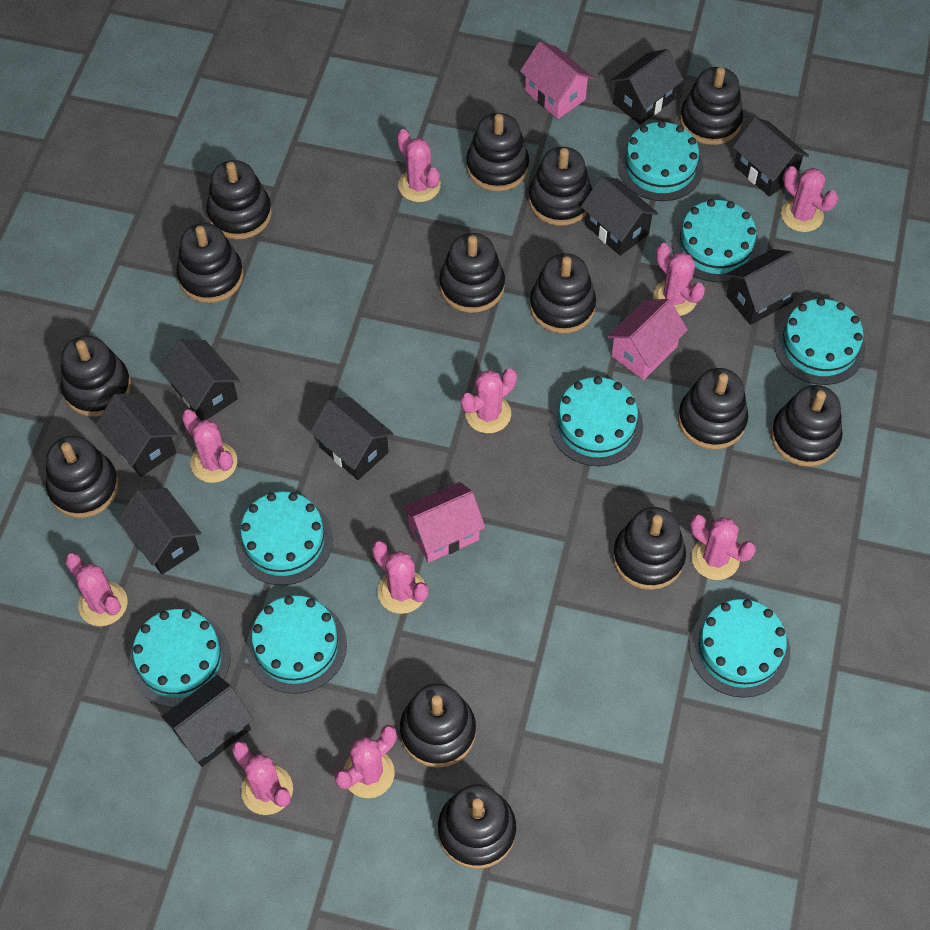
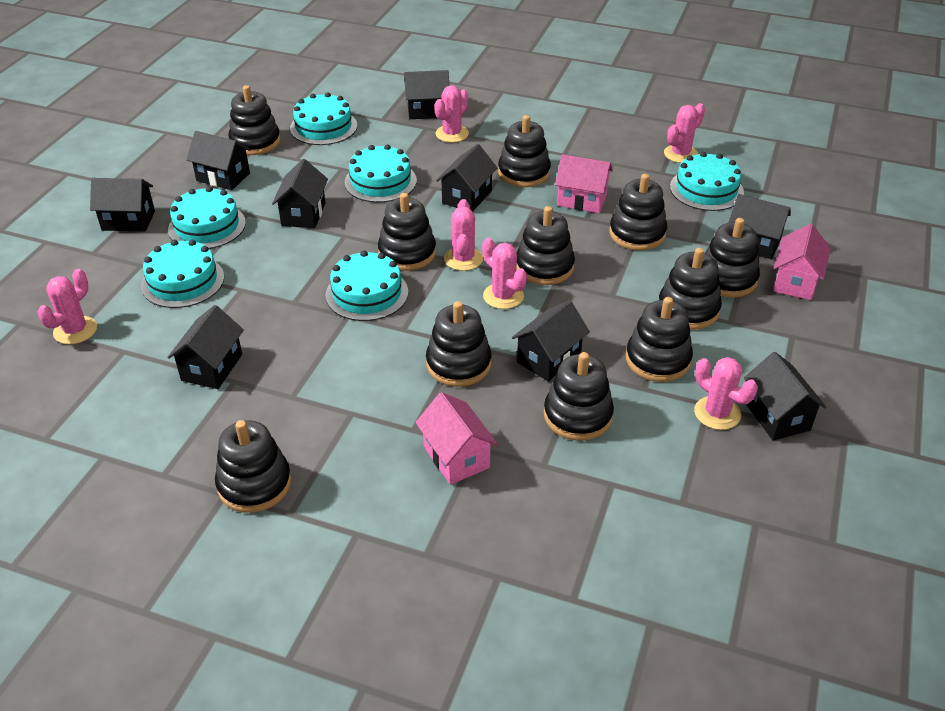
black stacking toy: 14 -> 11
pink cactus: 10 -> 6
turquoise cake: 8 -> 6

